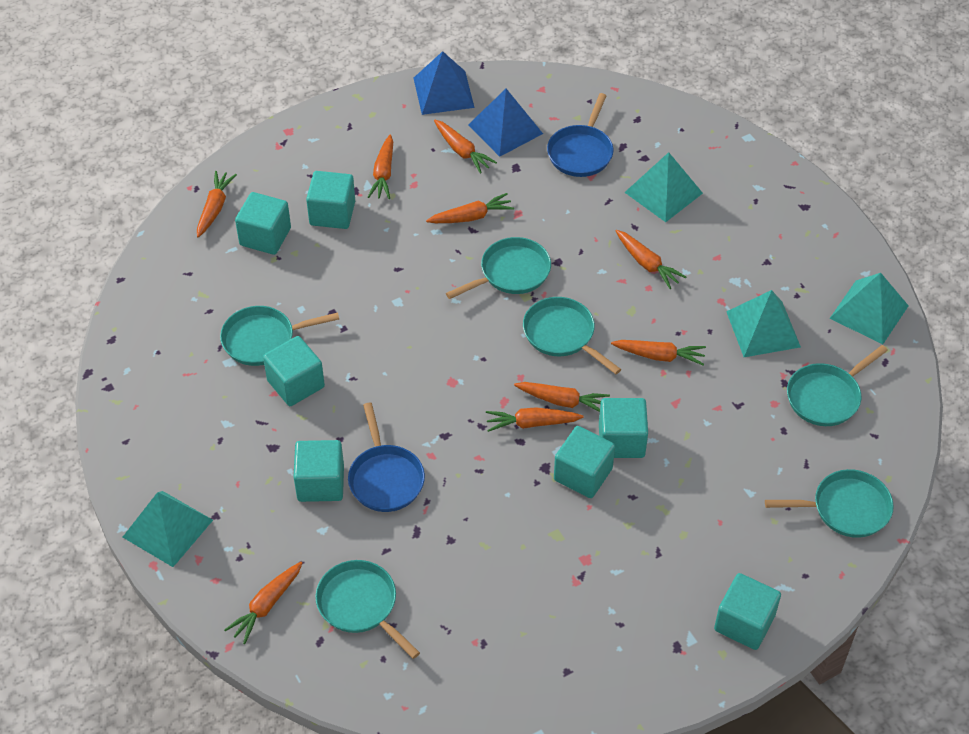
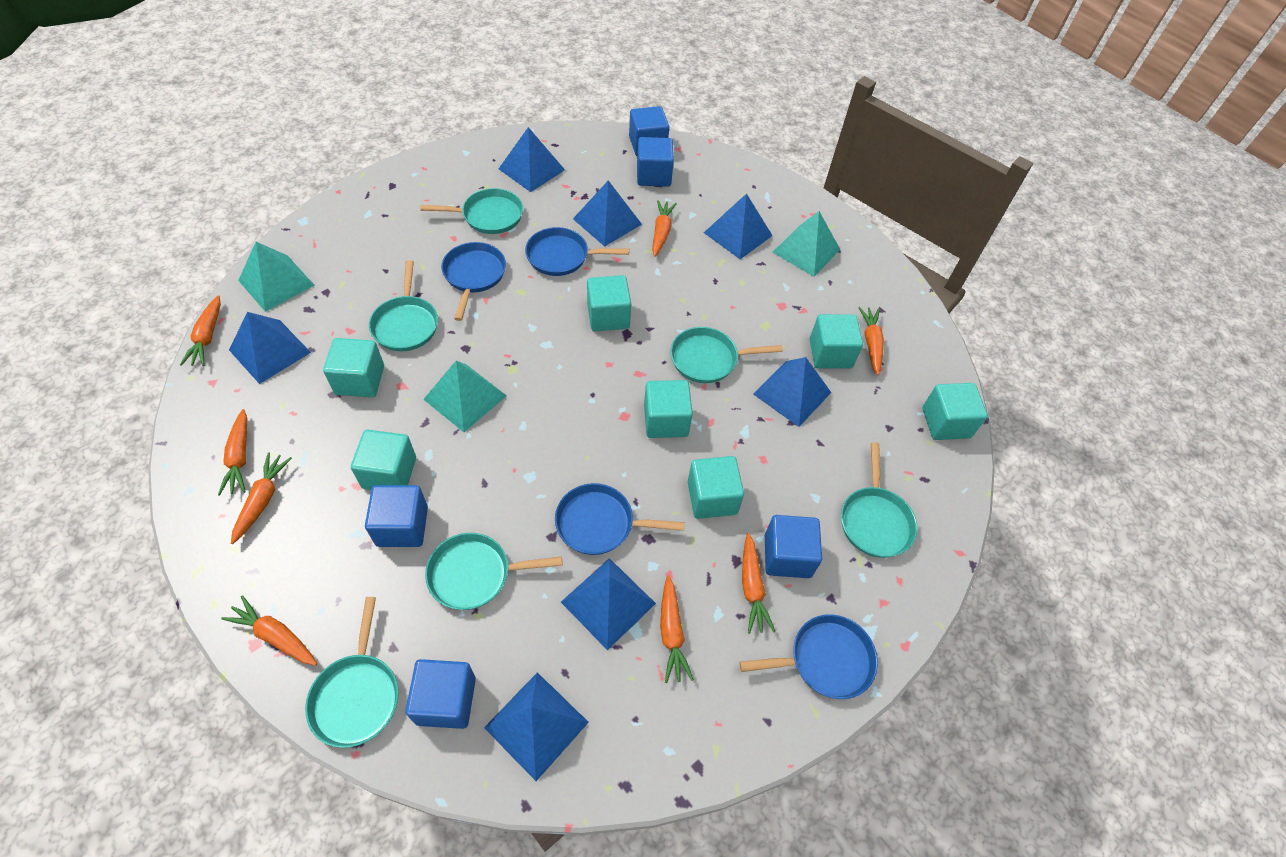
blue cube: 0 -> 5
blue pan: 2 -> 4
blue pyramid: 2 -> 7
orange carrot: 9 -> 8
turquoise pyramid: 4 -> 3

